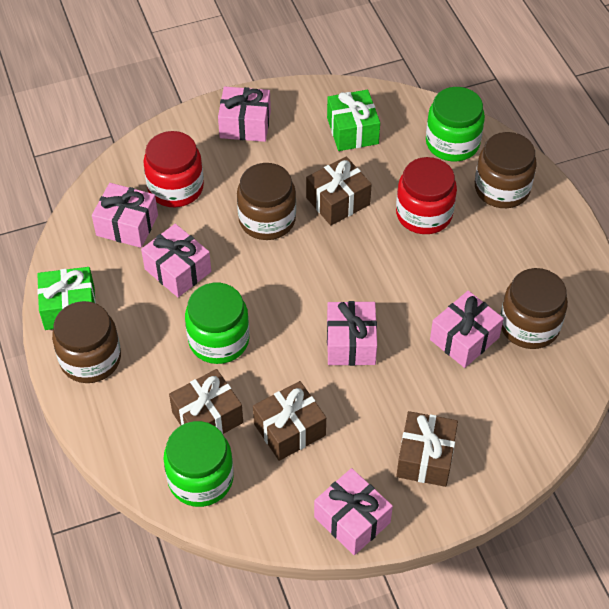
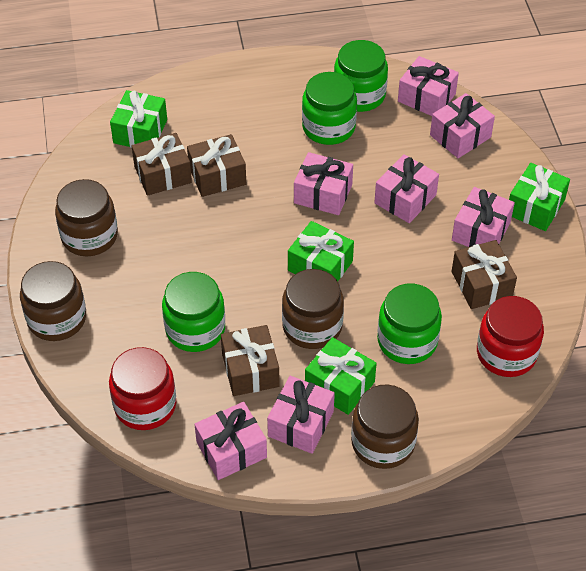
green gift: 2 -> 4
green jar: 3 -> 4
pink gift: 6 -> 7

